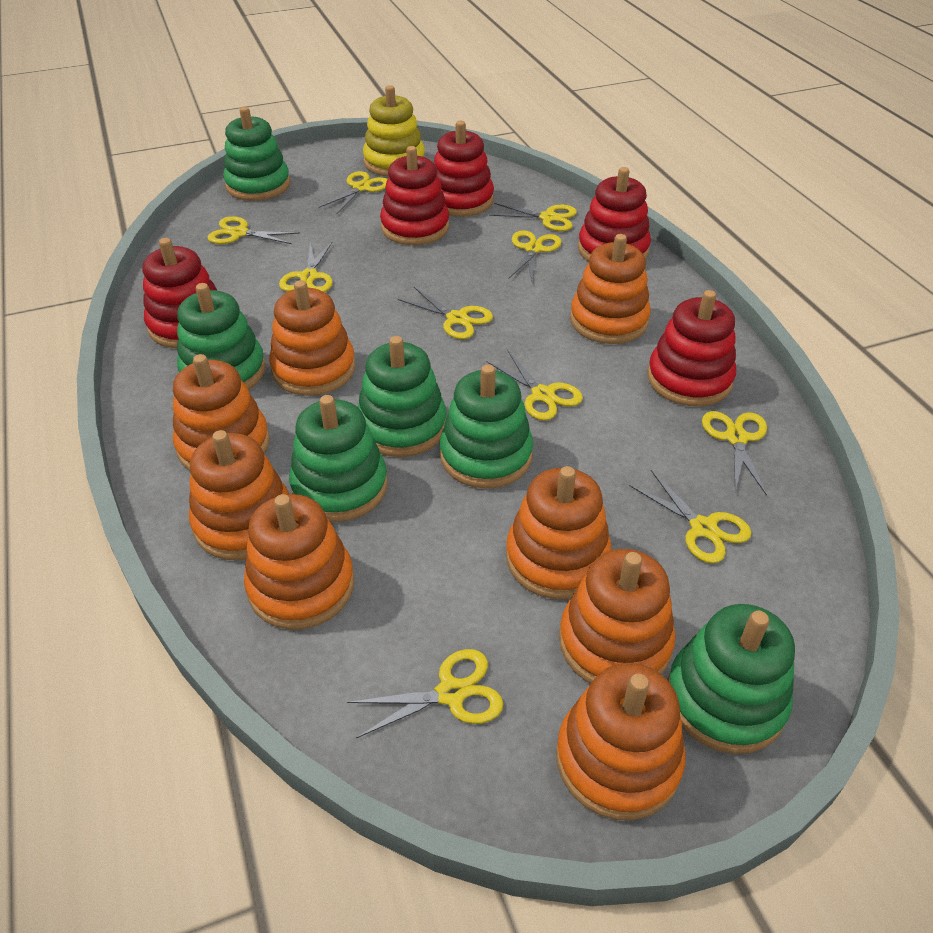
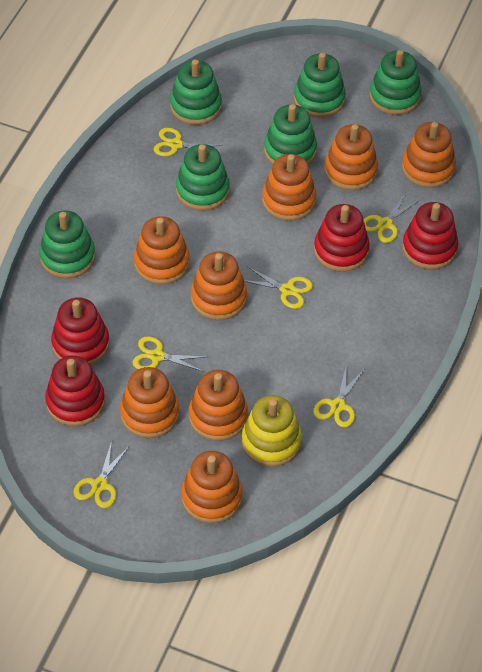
red stacking toy: 5 -> 4
yellow scissors: 10 -> 6

